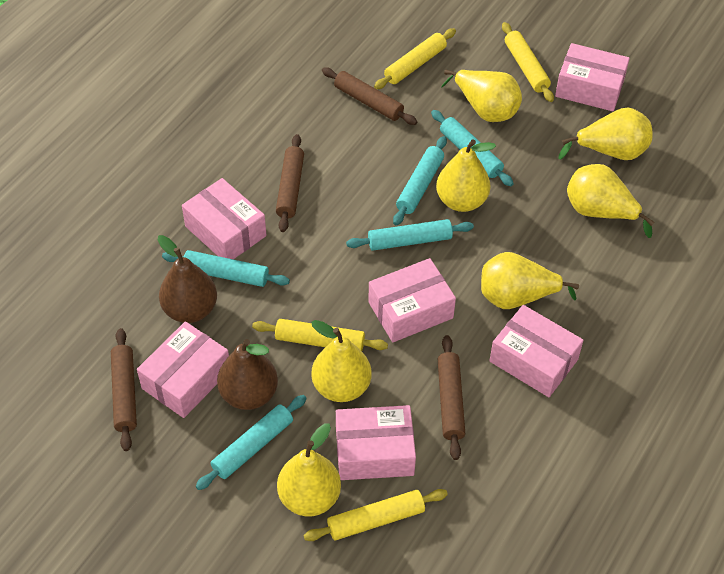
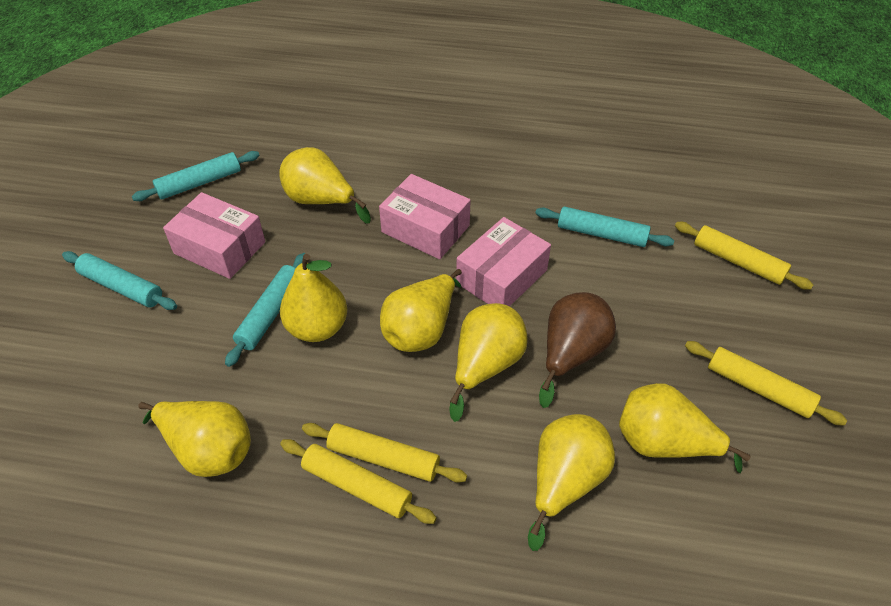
brown pear: 2 -> 1
brown rolling pin: 4 -> 0
pink box: 6 -> 3
turquoise rolling pin: 5 -> 4

